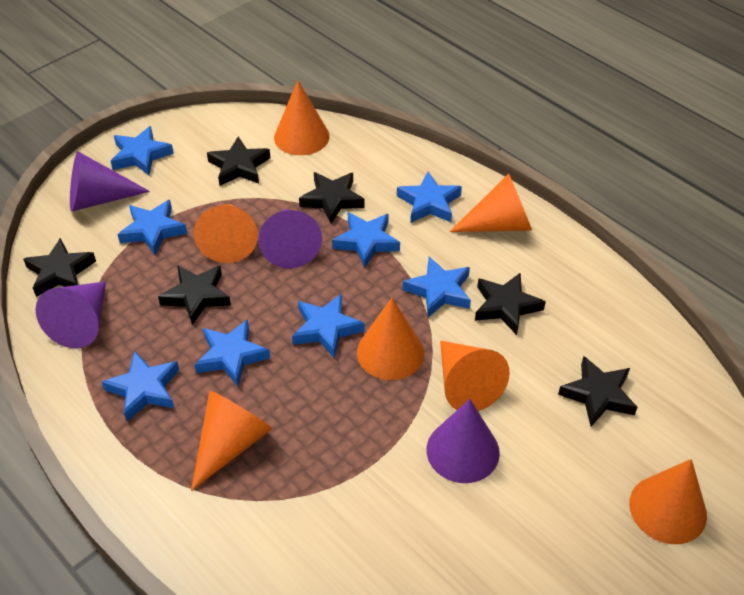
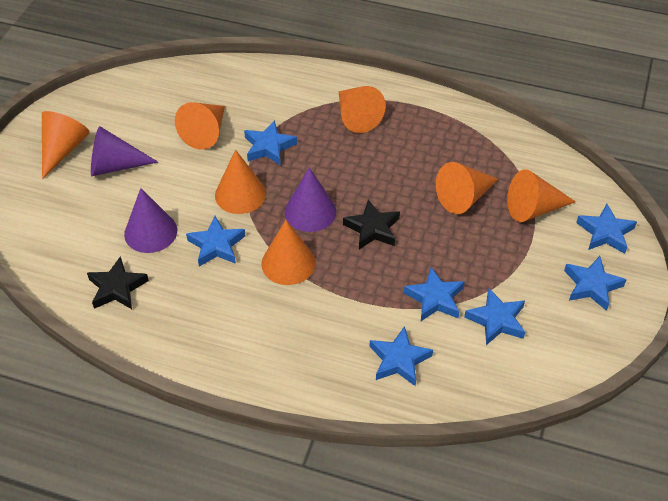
black star: 6 -> 2
blue star: 8 -> 7
purple cone: 4 -> 3

